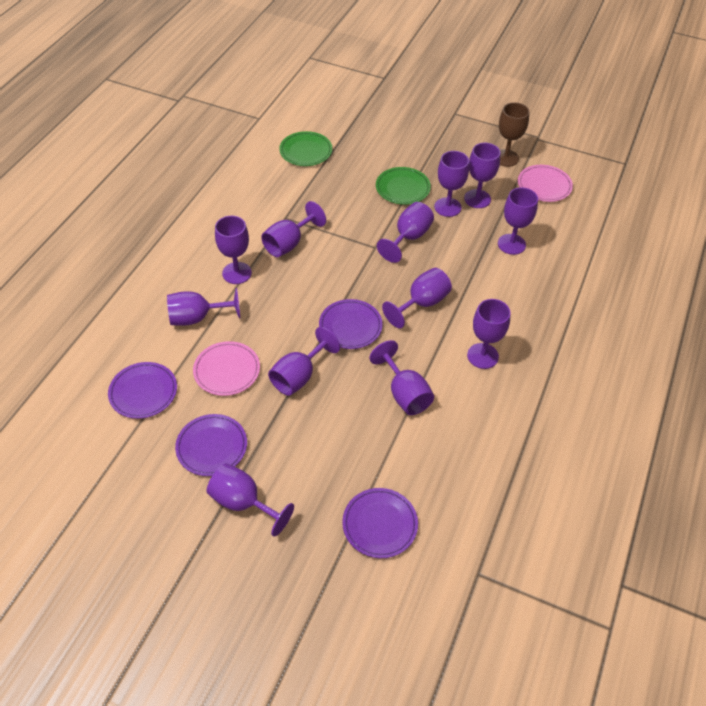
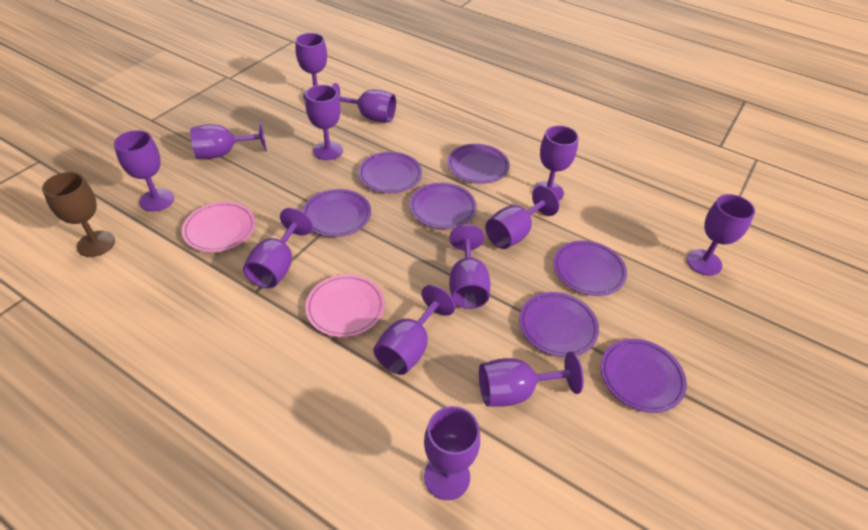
green plate: 2 -> 0
purple goblet: 12 -> 13
purple plate: 4 -> 7

